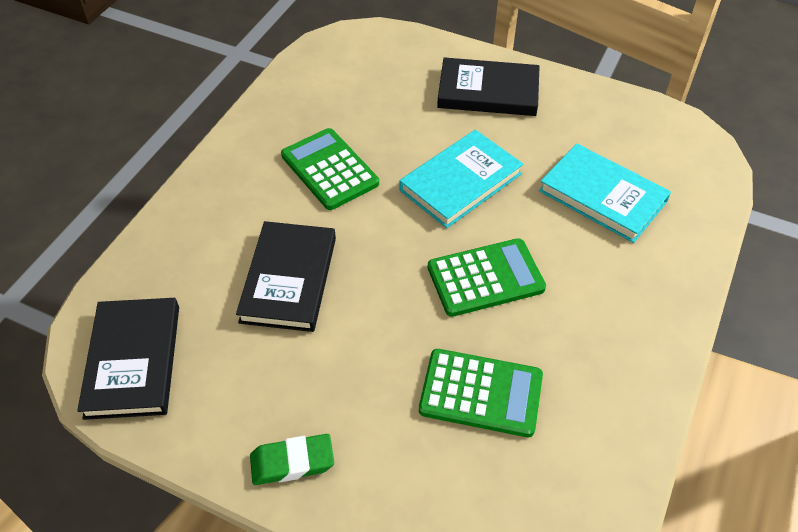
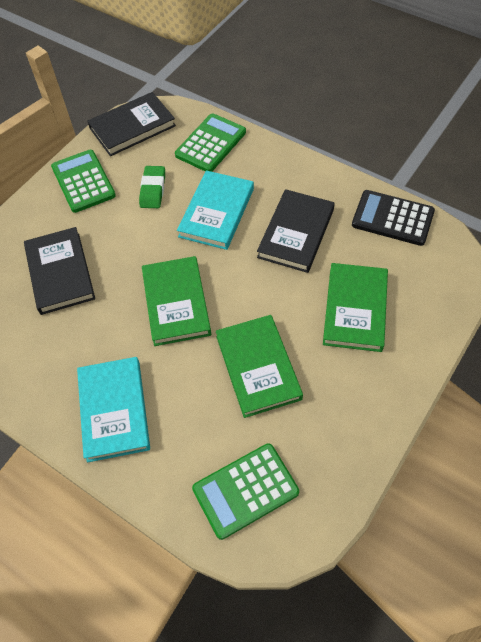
black calculator: 0 -> 1
green book: 0 -> 3

